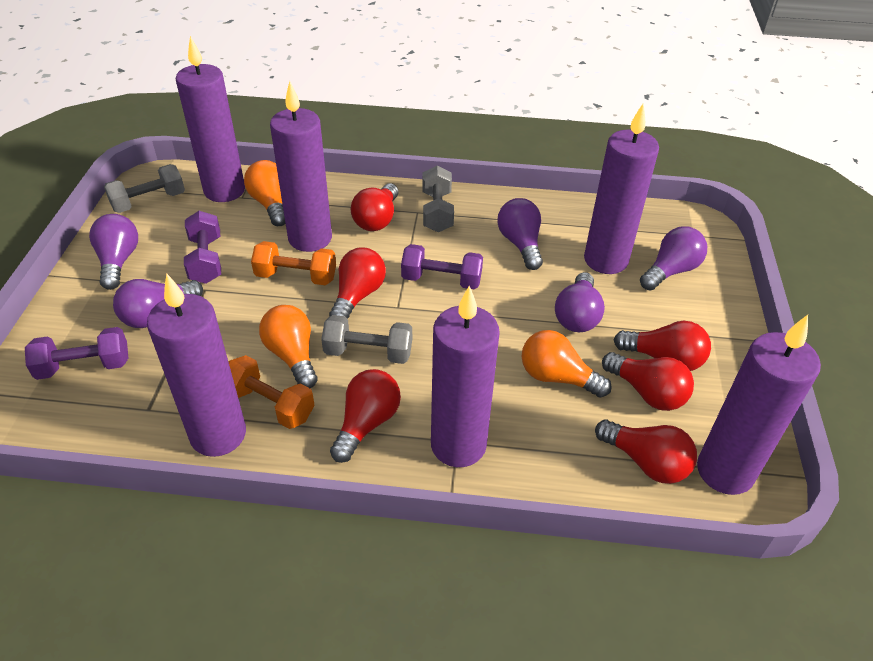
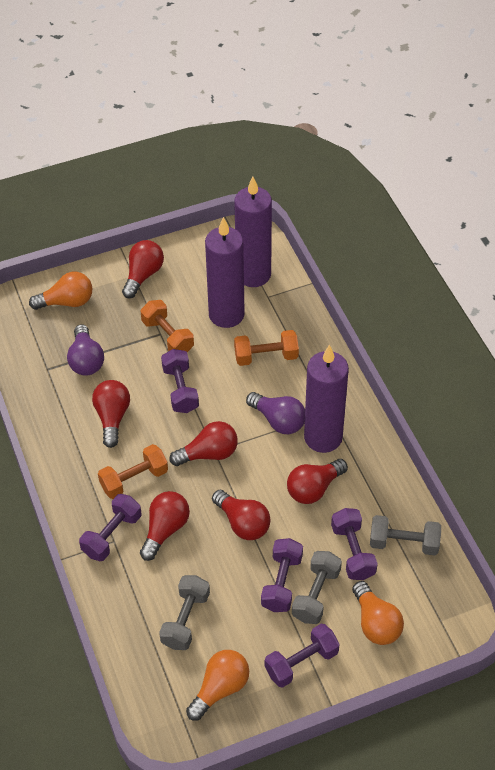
orange dumbbell: 2 -> 3
purple candle: 6 -> 3
purple dumbbell: 3 -> 5
purple light bulb: 5 -> 2

